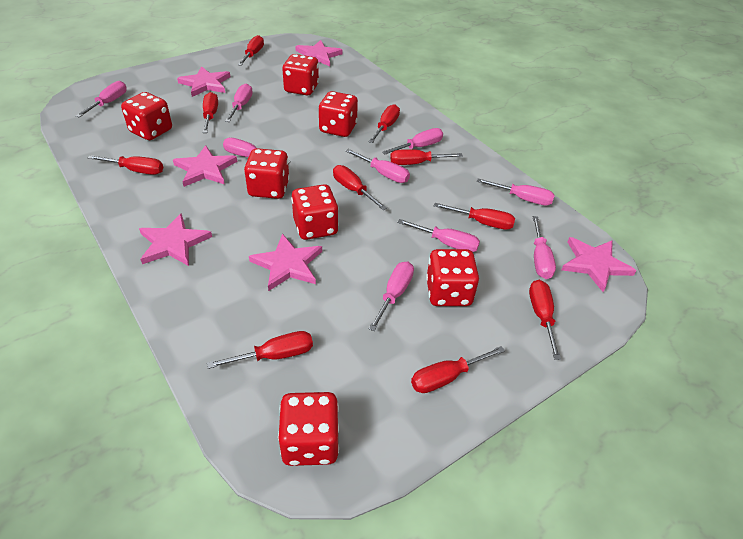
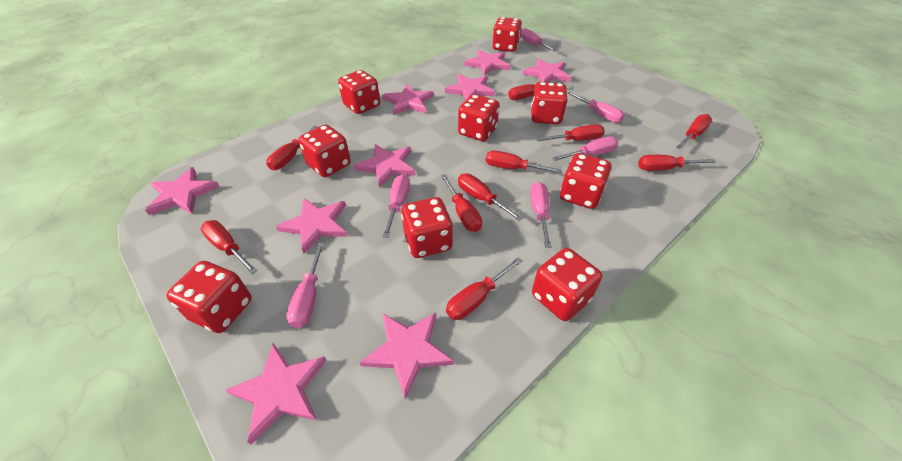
pink screwdriver: 9 -> 6
pink star: 6 -> 9
red dice: 7 -> 9

